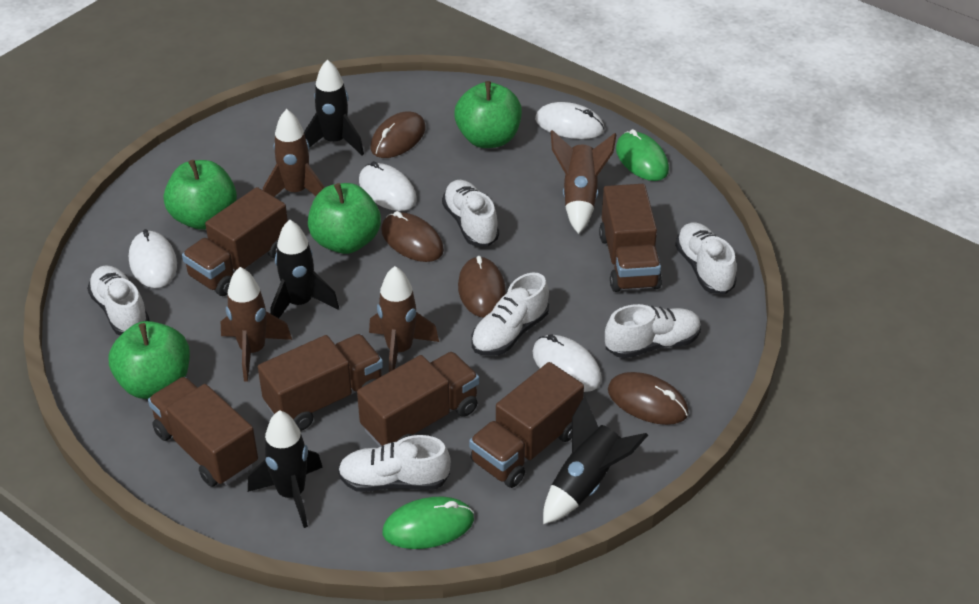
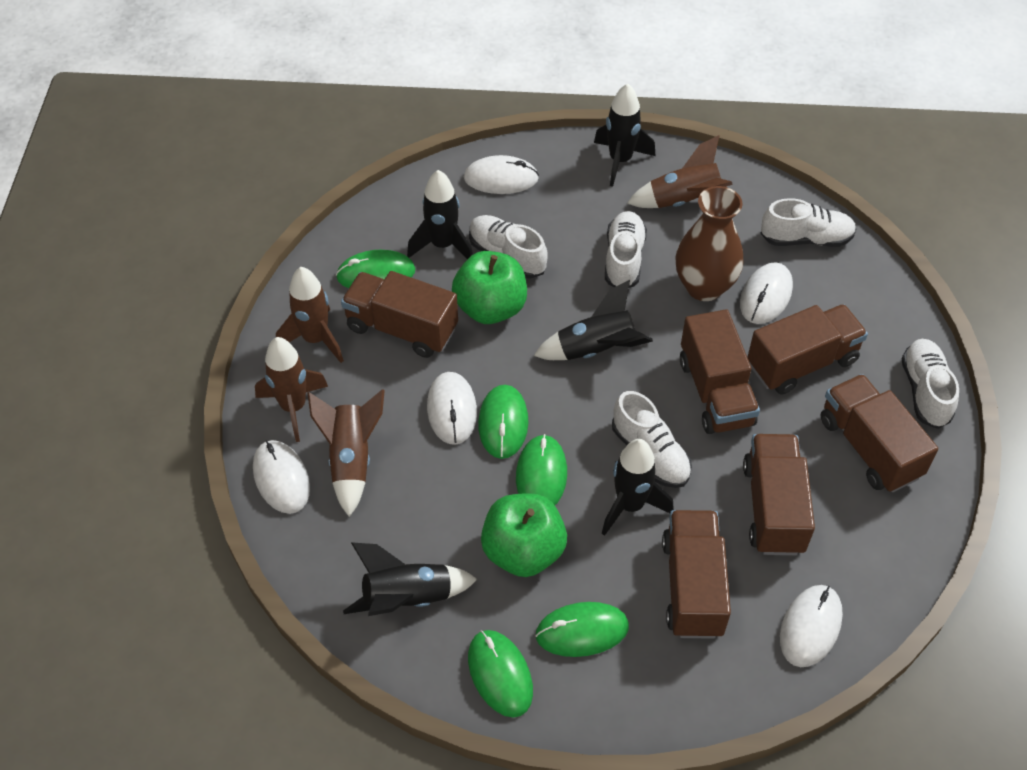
black rocket: 4 -> 5
brown mouse: 4 -> 0
brown vase: 0 -> 1
green apple: 4 -> 2
green mouse: 2 -> 5
white mouse: 4 -> 5
white shoe: 6 -> 5

